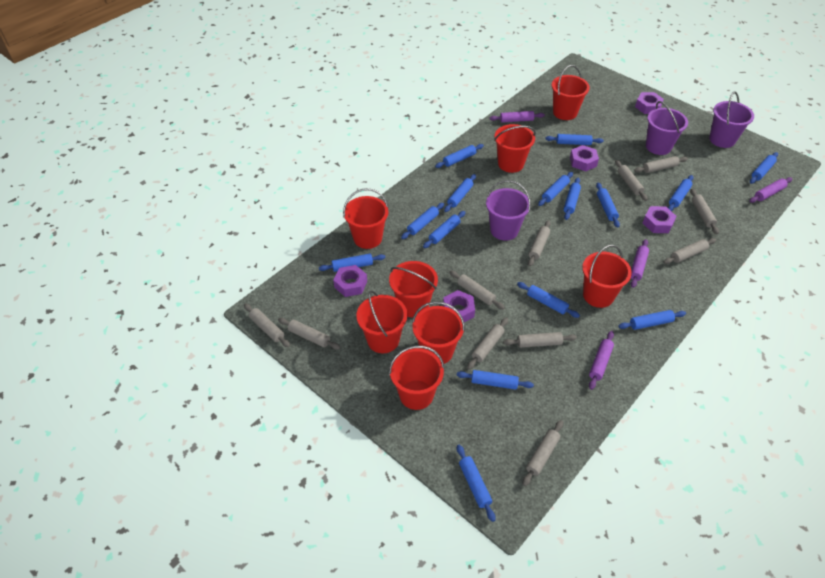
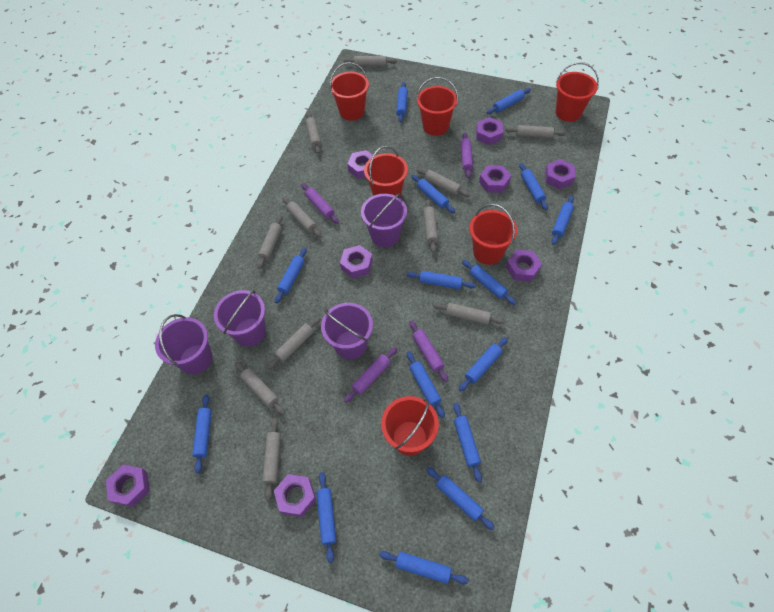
purple bucket: 3 -> 4
purple nut: 5 -> 8
red bucket: 8 -> 6

